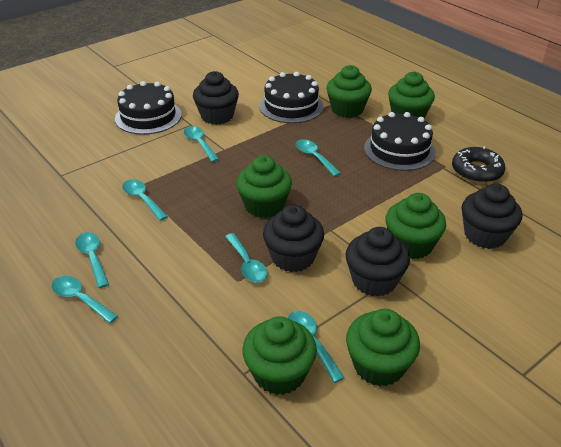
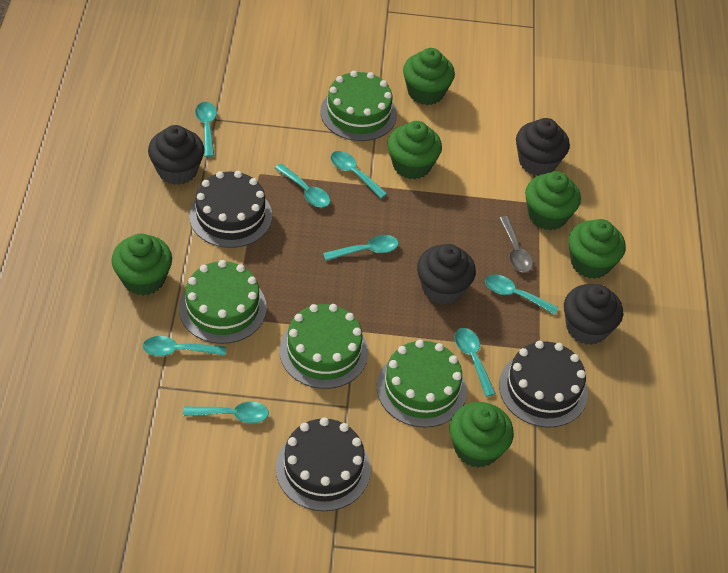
black donut: 1 -> 0
green cake: 0 -> 4
grey spoon: 0 -> 1
turquoise spoon: 7 -> 8

